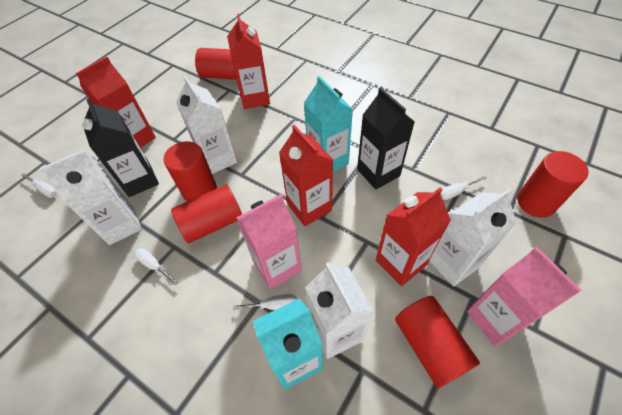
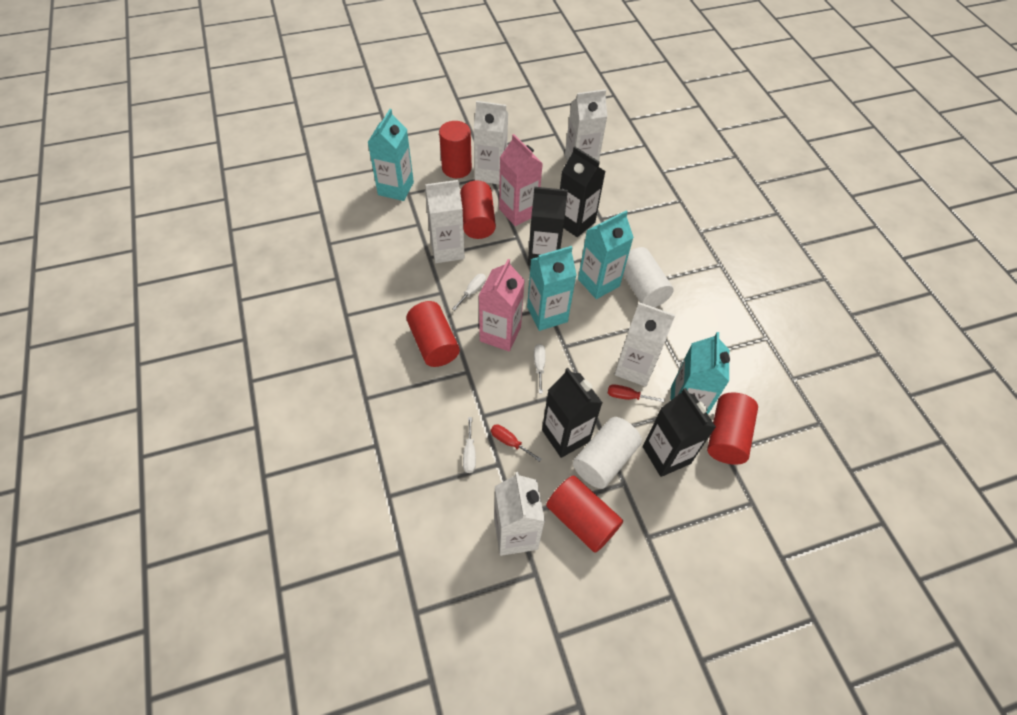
black carton: 2 -> 4
red carton: 4 -> 0
red screwdriver: 0 -> 2
turquoise carton: 2 -> 4
white carton: 4 -> 5
white cylinder: 0 -> 2
white screwdriver: 4 -> 3

